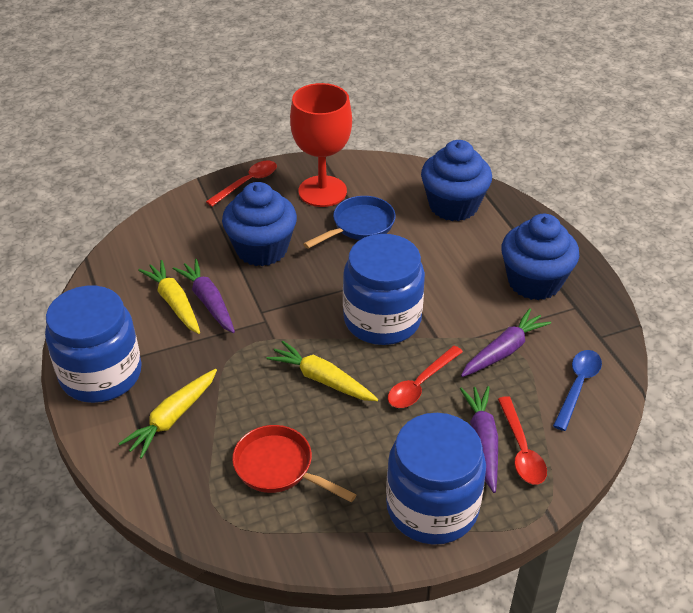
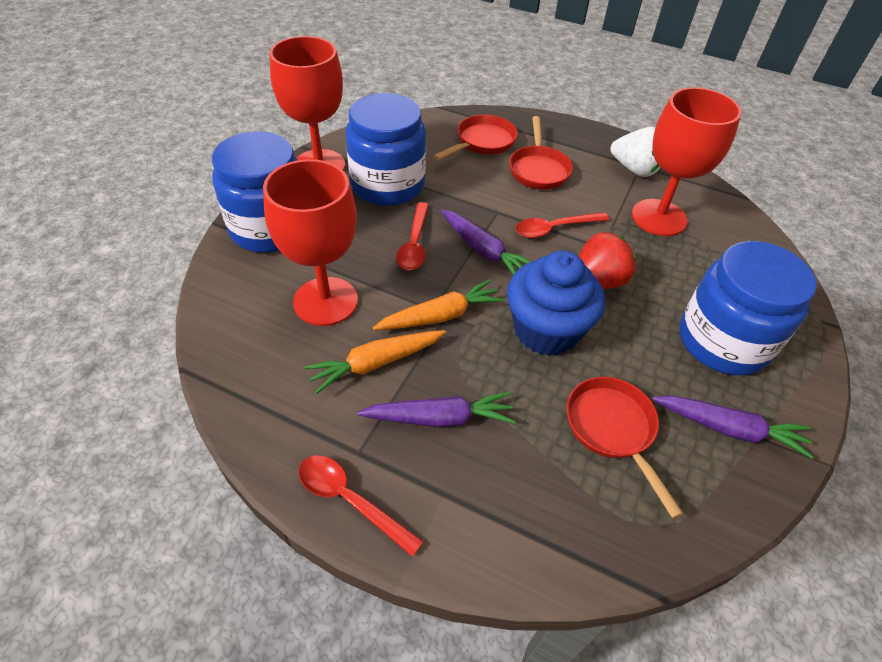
blue cupcake: 3 -> 1
blue pan: 1 -> 0
blue spoon: 1 -> 0
orange carrot: 0 -> 2
red goblet: 1 -> 3
red pan: 1 -> 3
red strawberry: 0 -> 1
white strawberry: 0 -> 1
yellow carrot: 3 -> 0

